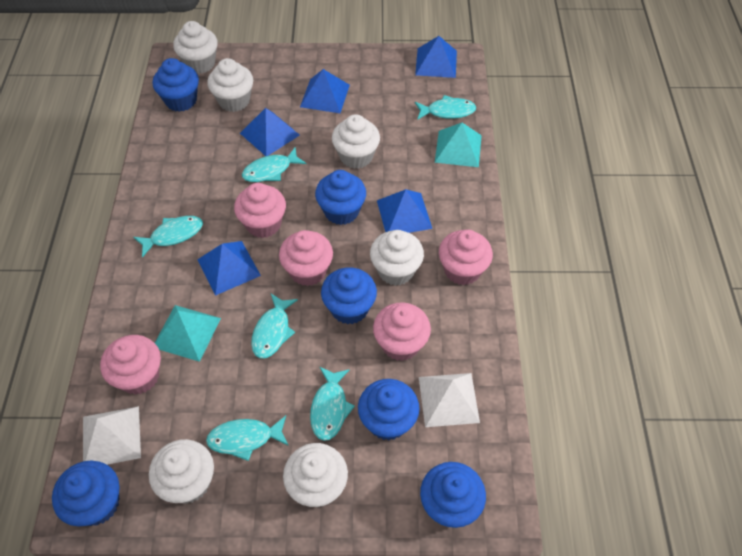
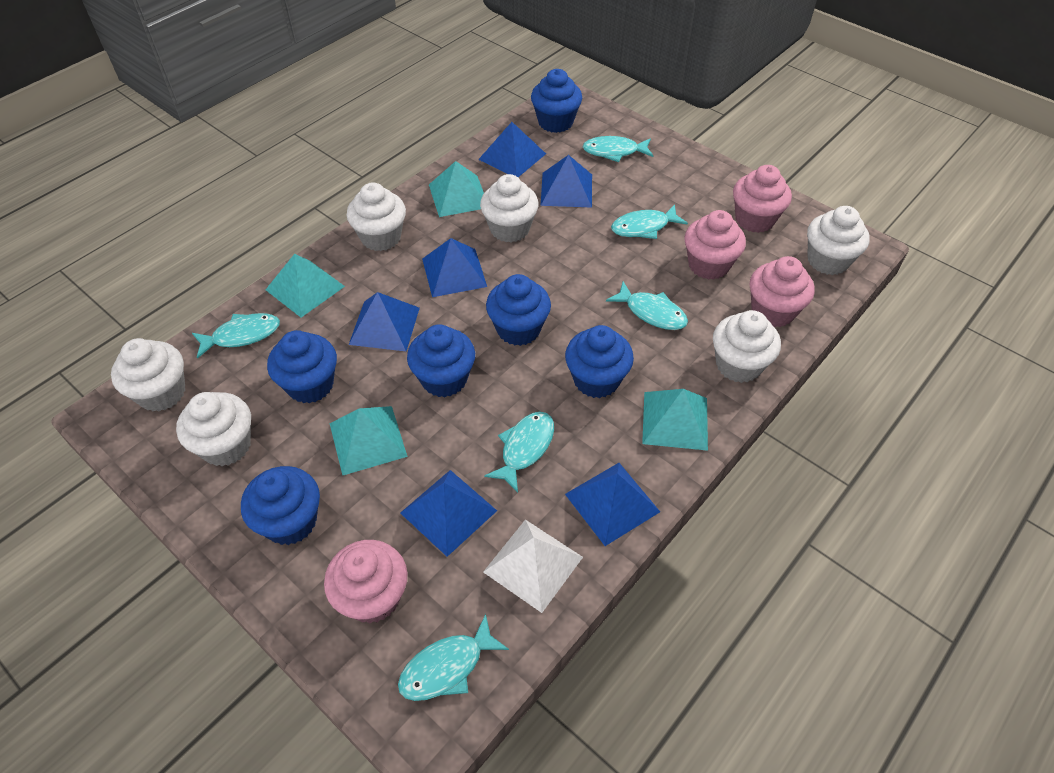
blue pyramid: 5 -> 6
pink cupcake: 5 -> 4
turquoise pyramid: 2 -> 4
white pyramid: 2 -> 1

